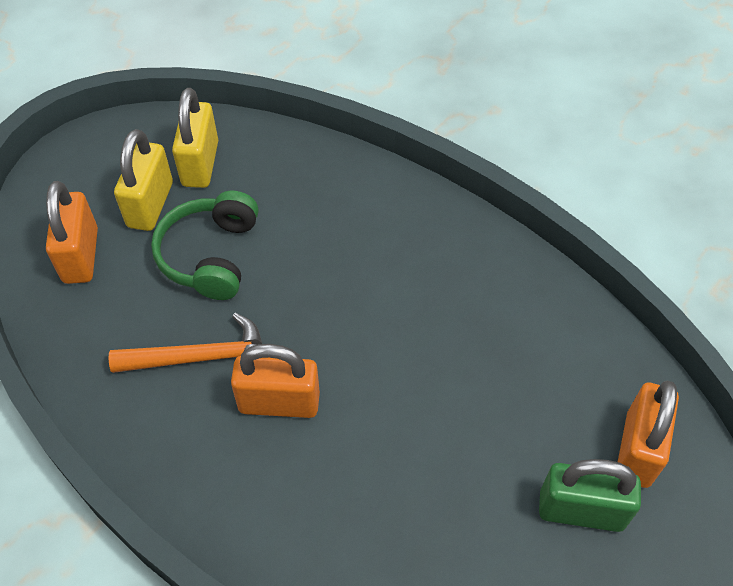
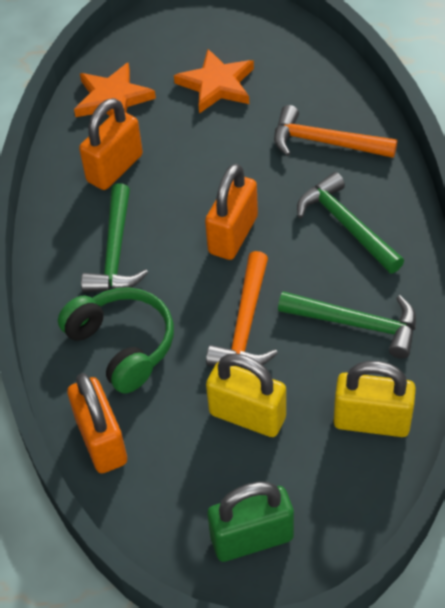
green hammer: 0 -> 3
orange hammer: 1 -> 2
orange star: 0 -> 2

